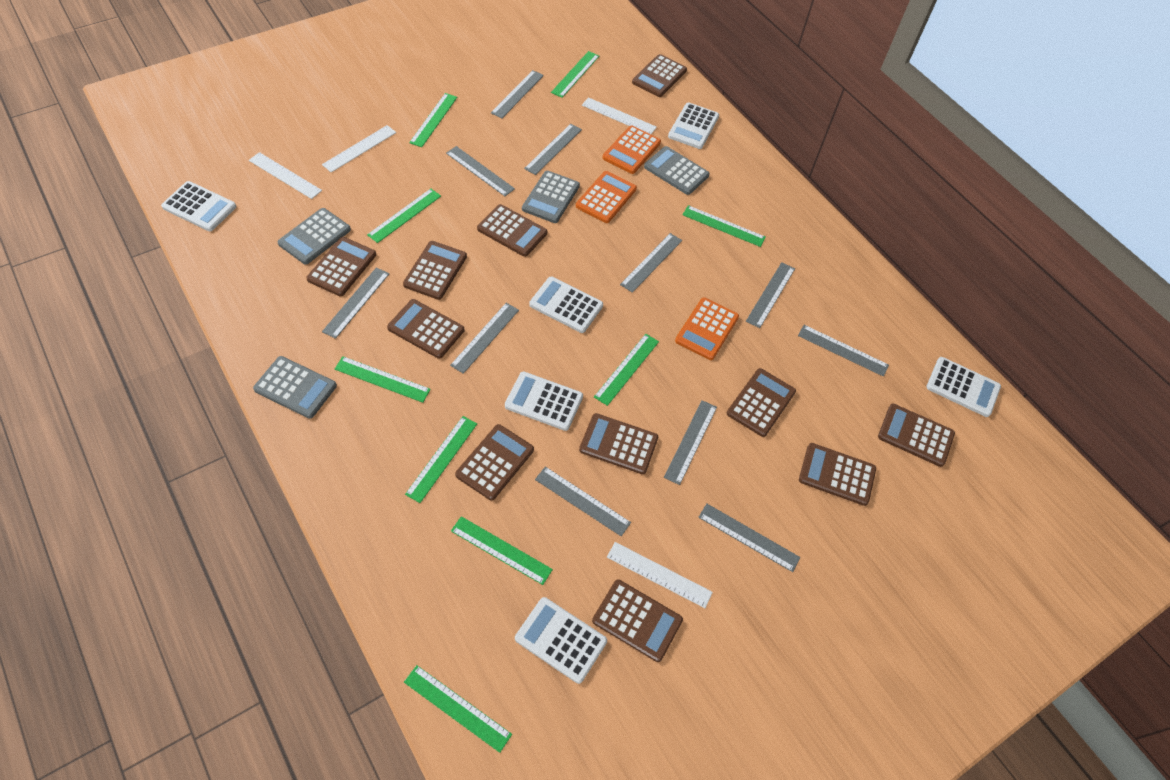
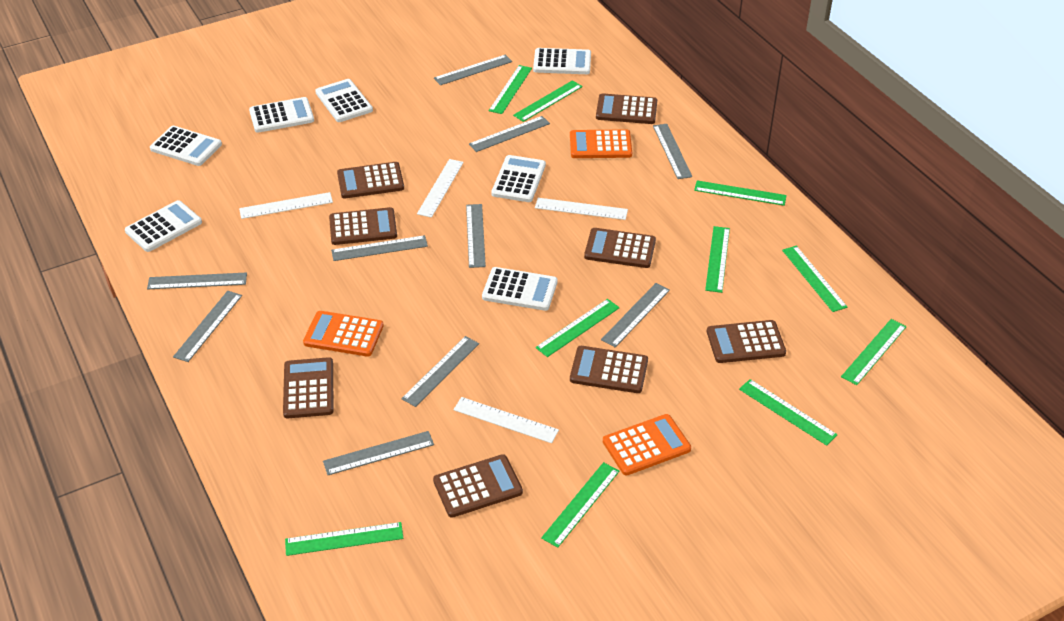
brown calculator: 11 -> 8
green ruler: 9 -> 10
grey calculator: 4 -> 0
grey ruler: 11 -> 10
white calculator: 6 -> 7

